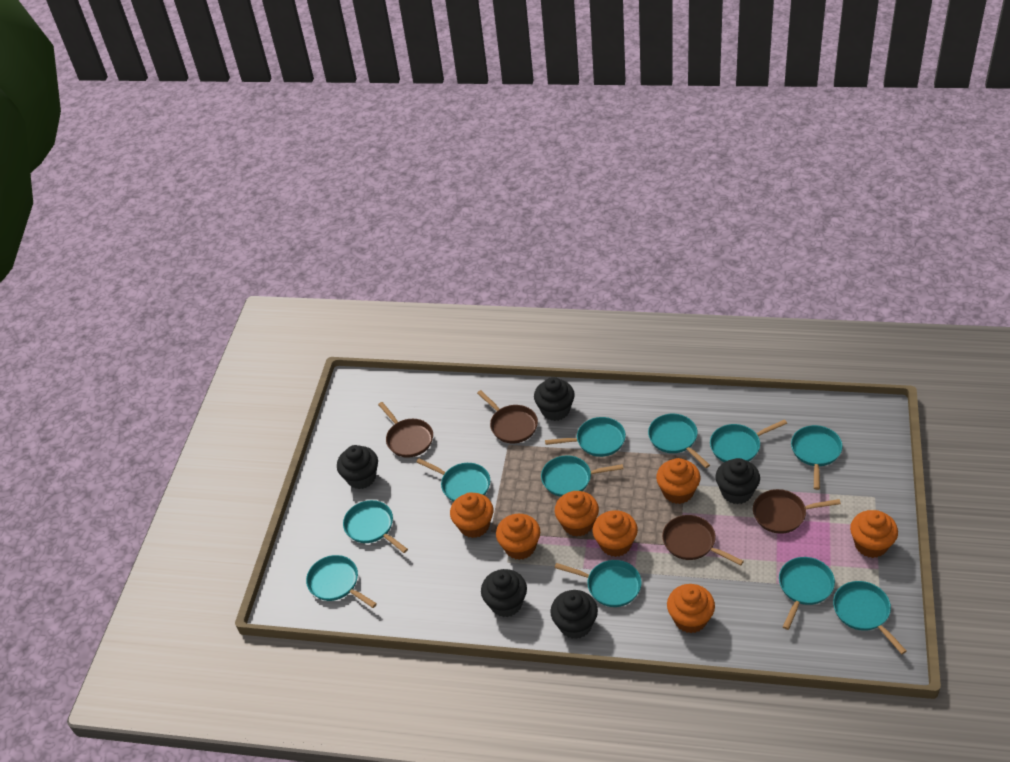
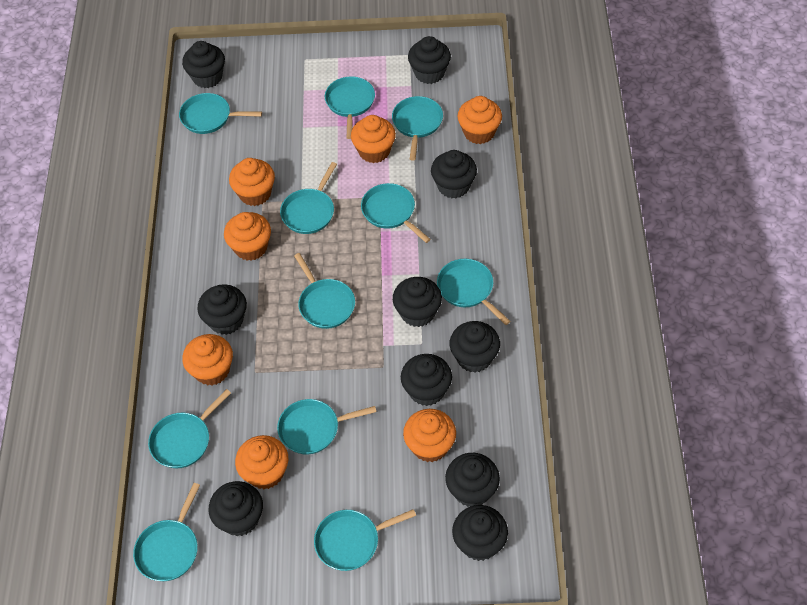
black cupcake: 5 -> 10
brown pan: 4 -> 0

